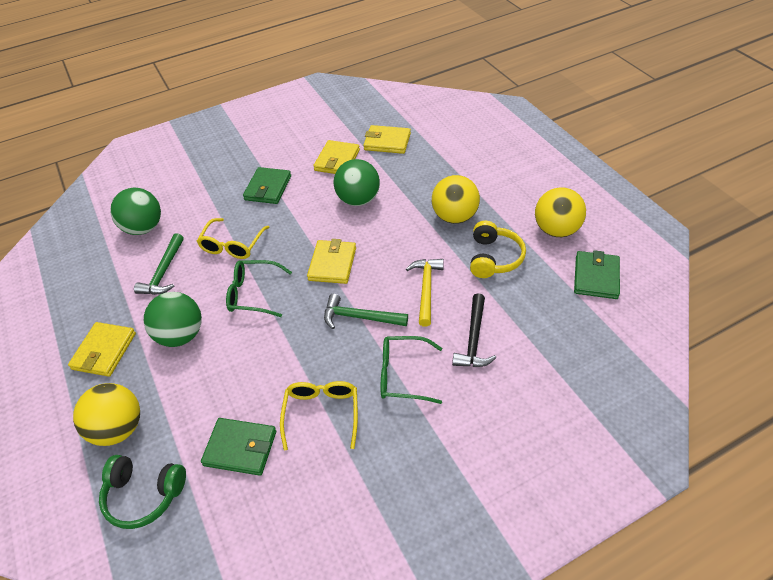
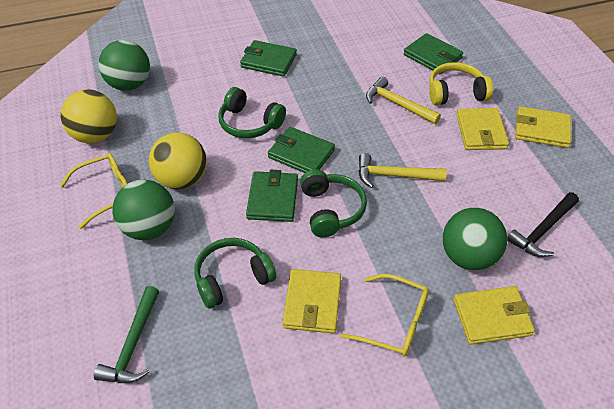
green glasses: 2 -> 0
green hammer: 2 -> 1
green headphones: 1 -> 3
green wallet: 3 -> 4
yellow ball: 3 -> 2
yellow hammer: 1 -> 2

